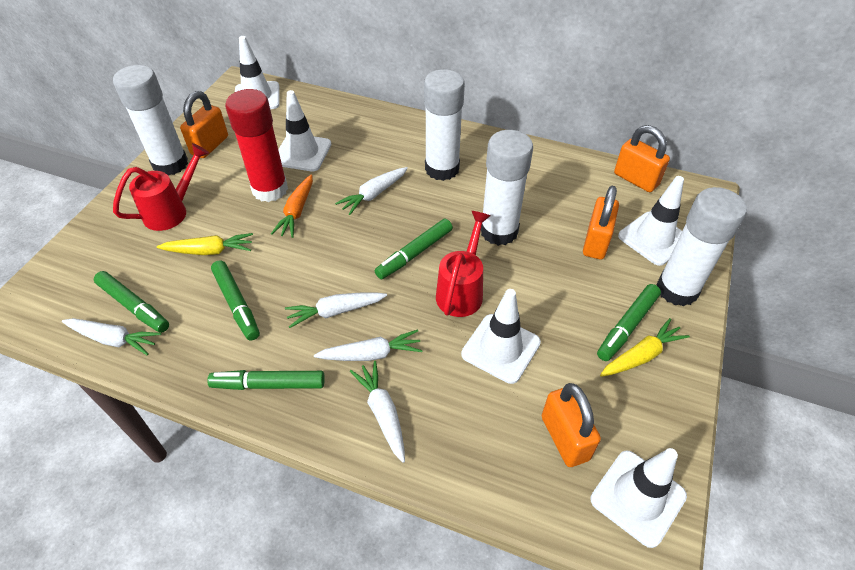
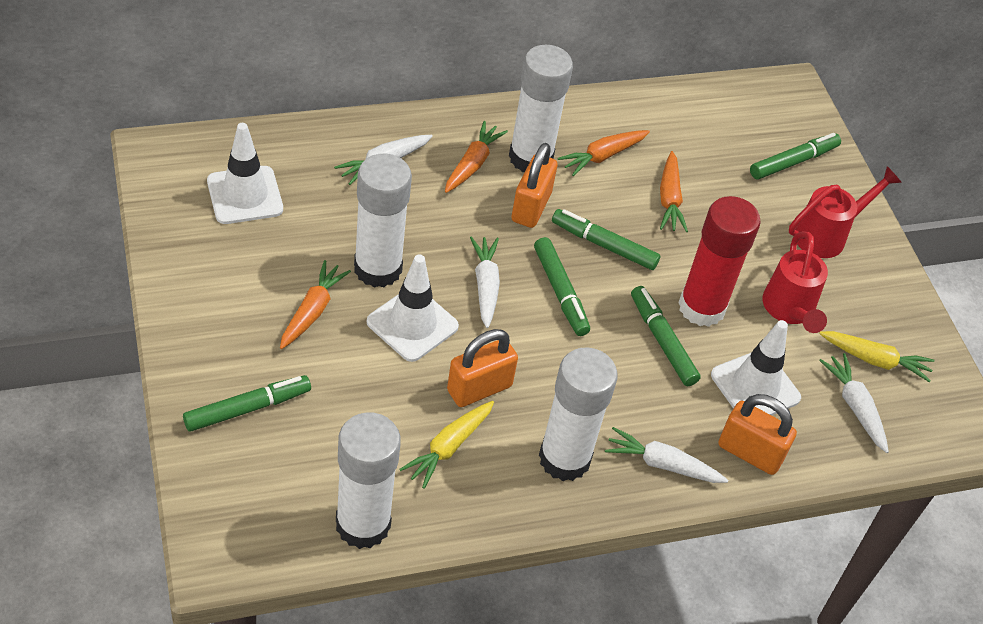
orange carrot: 1 -> 4
orange padlock: 4 -> 3
white carrot: 5 -> 4
white traffic cone: 5 -> 3

